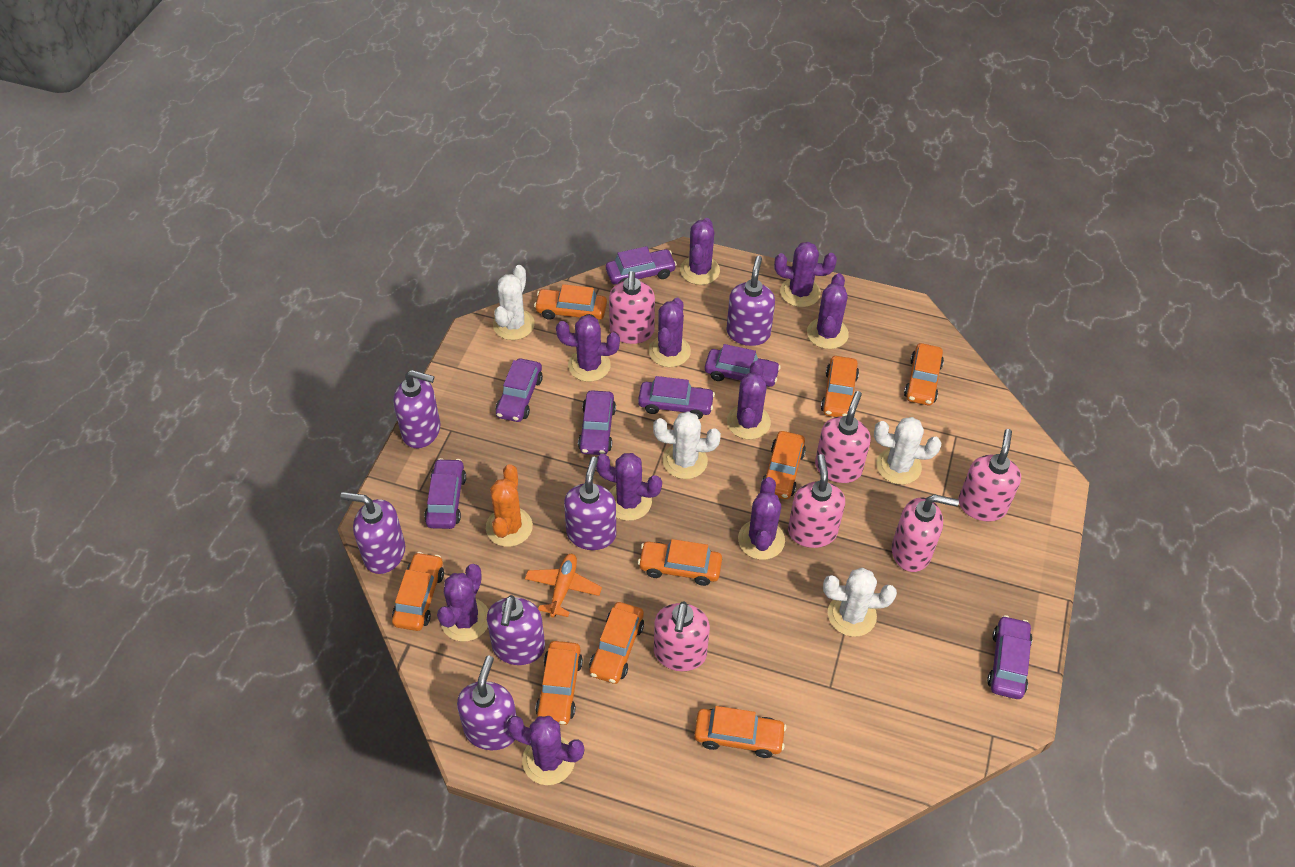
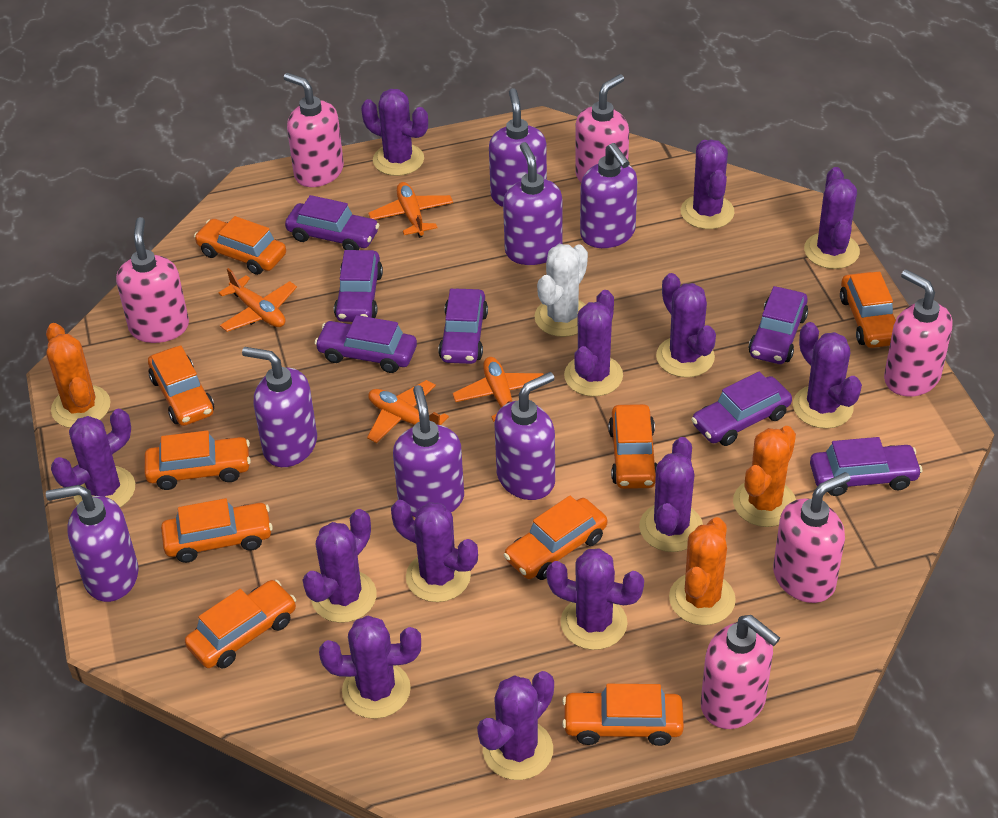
orange cactus: 1 -> 3
orange plane: 1 -> 4
purple cactus: 10 -> 13
purple soap dispenser: 6 -> 7
white cactus: 4 -> 1

